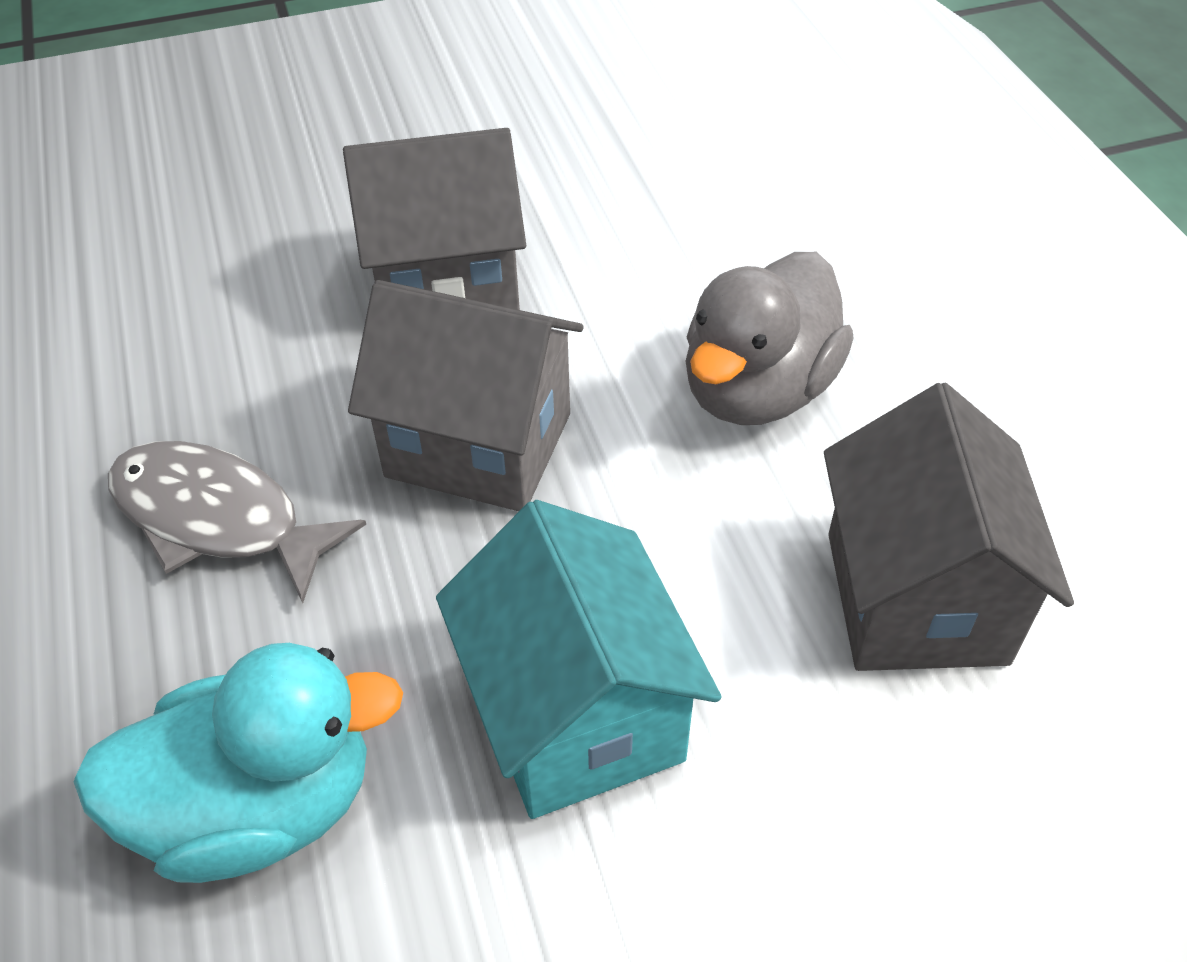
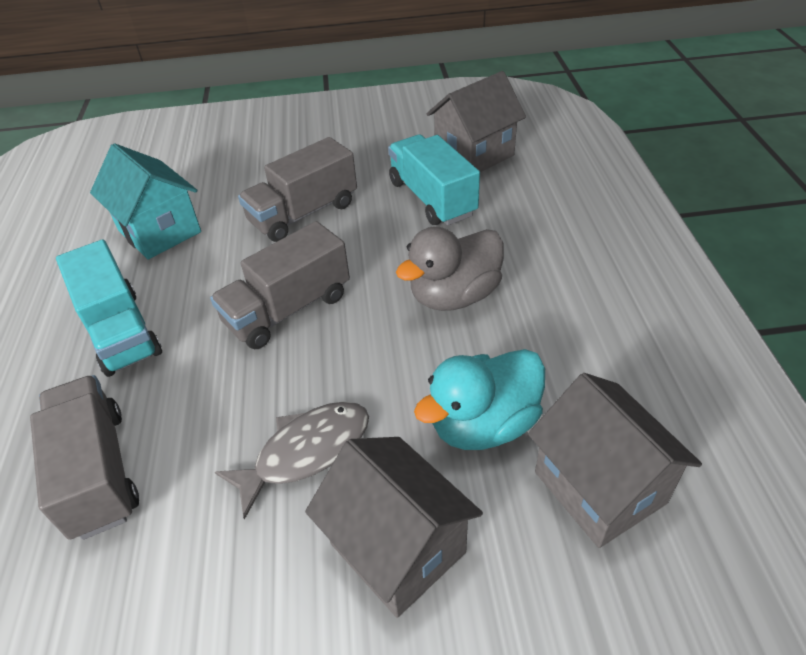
grey truck: 0 -> 3
turquoise truck: 0 -> 2

